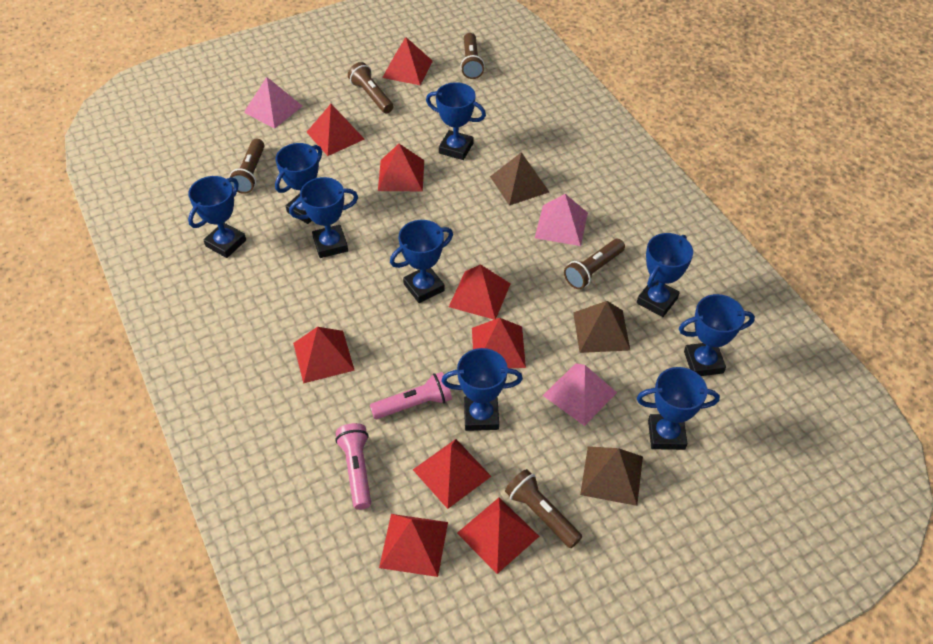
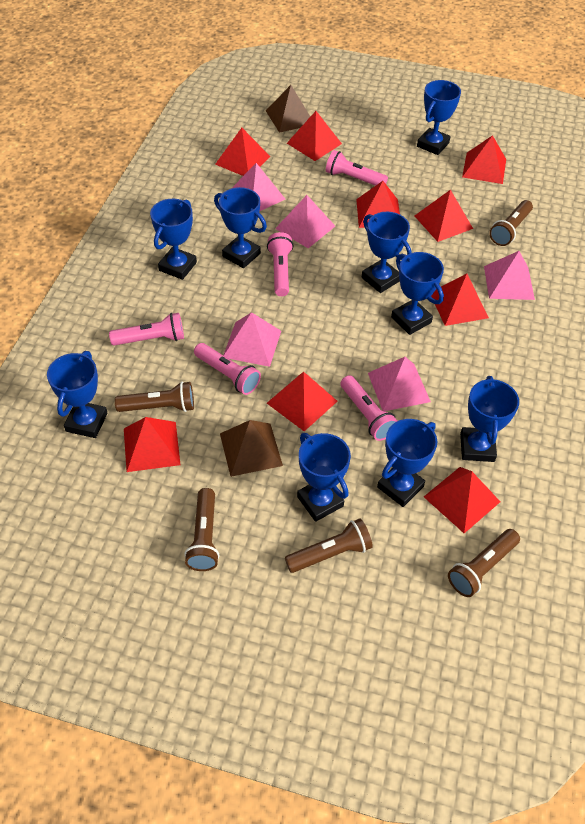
brown pyramid: 3 -> 2
pink flashlight: 2 -> 5
pink pyramid: 3 -> 5

